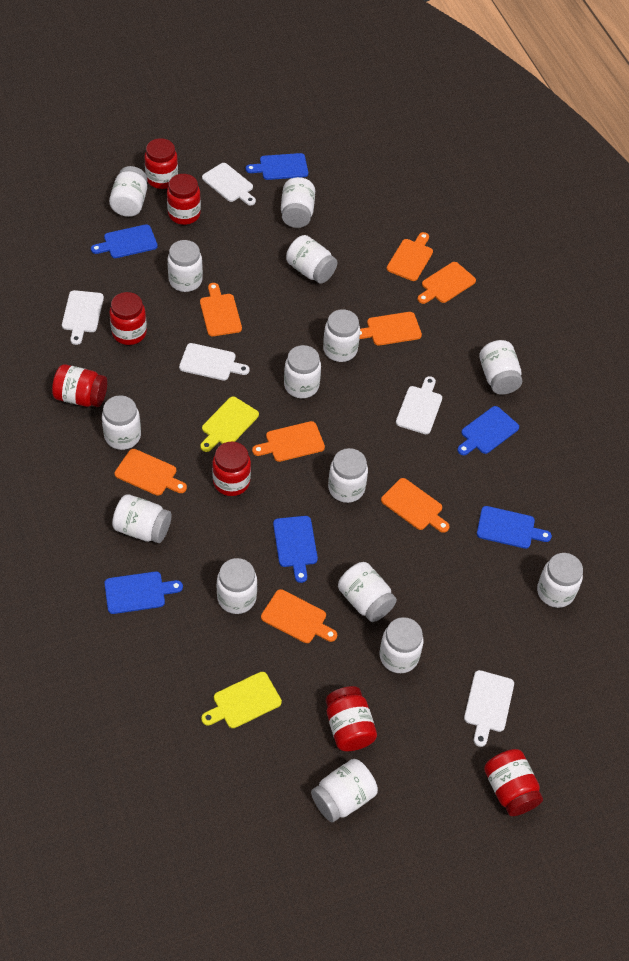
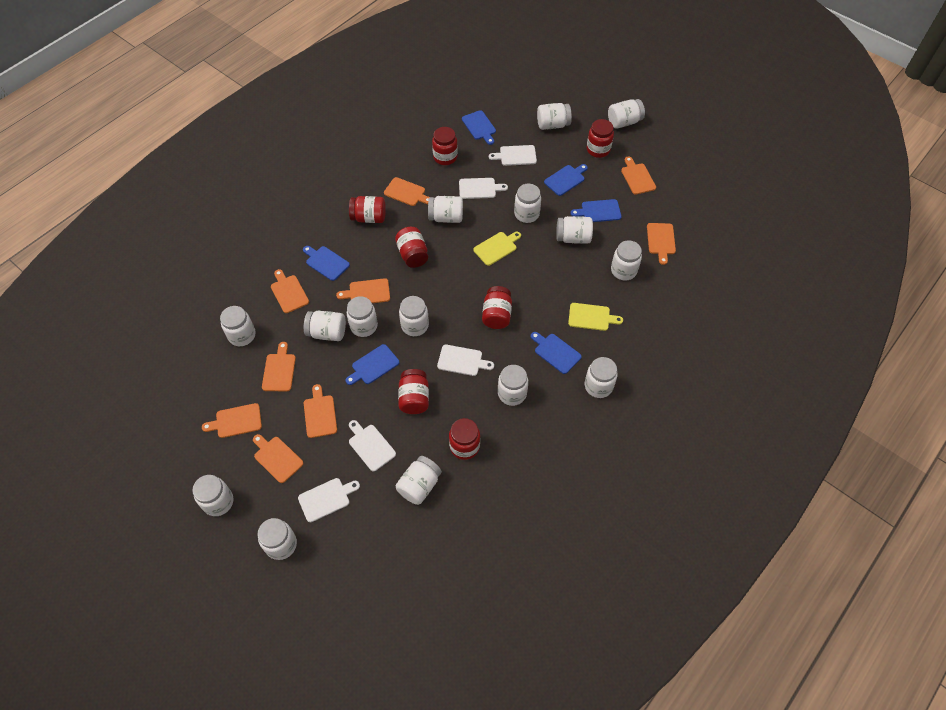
orange cutting board: 8 -> 9

